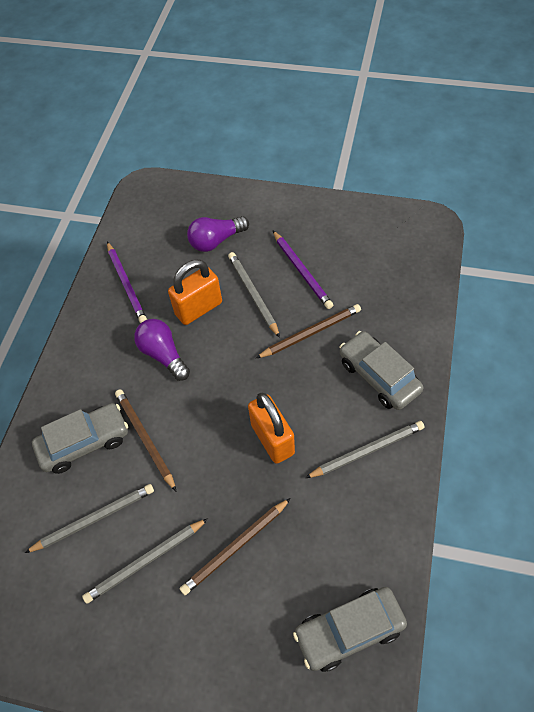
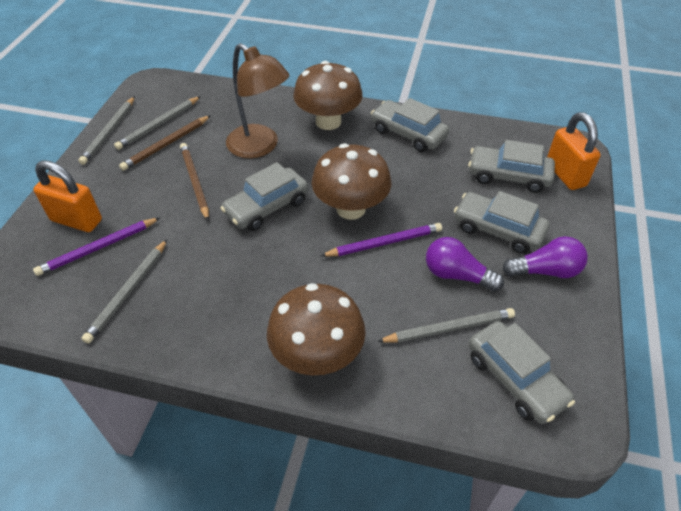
brown lamp: 0 -> 1
brown mushroom: 0 -> 3
brown pencil: 3 -> 2
grey car: 3 -> 5

